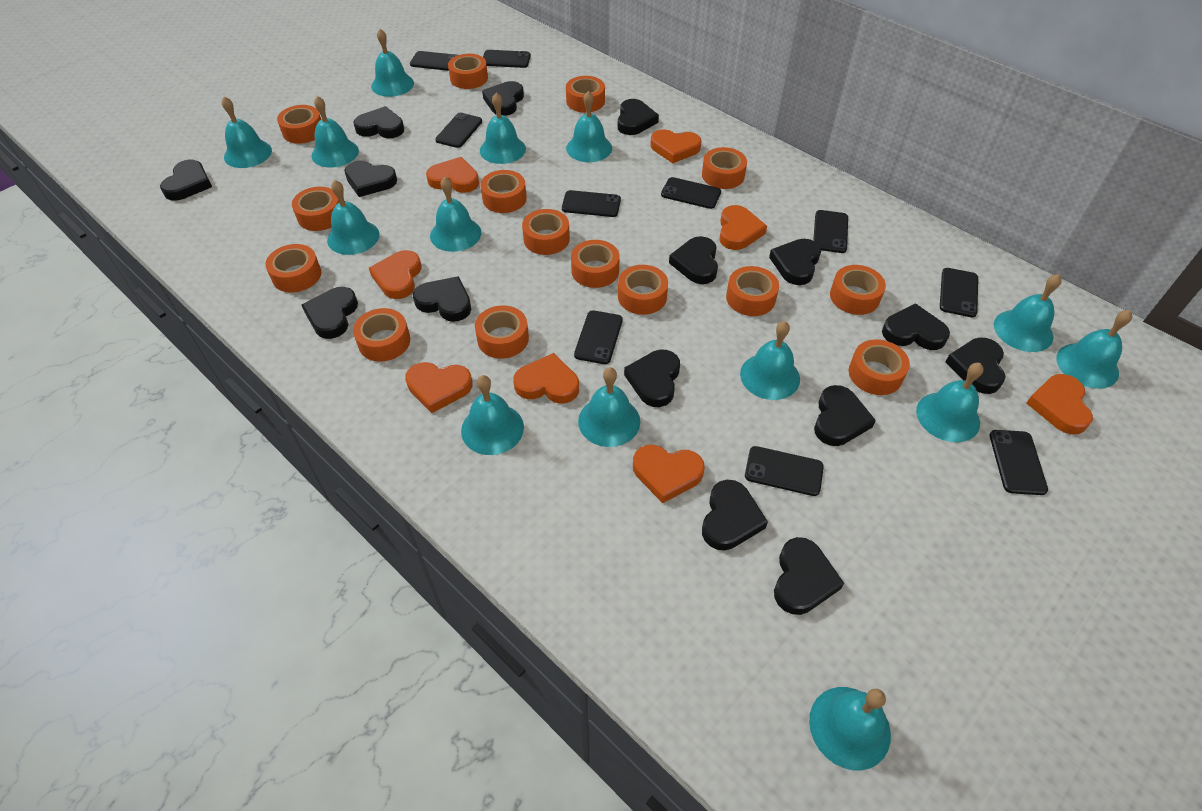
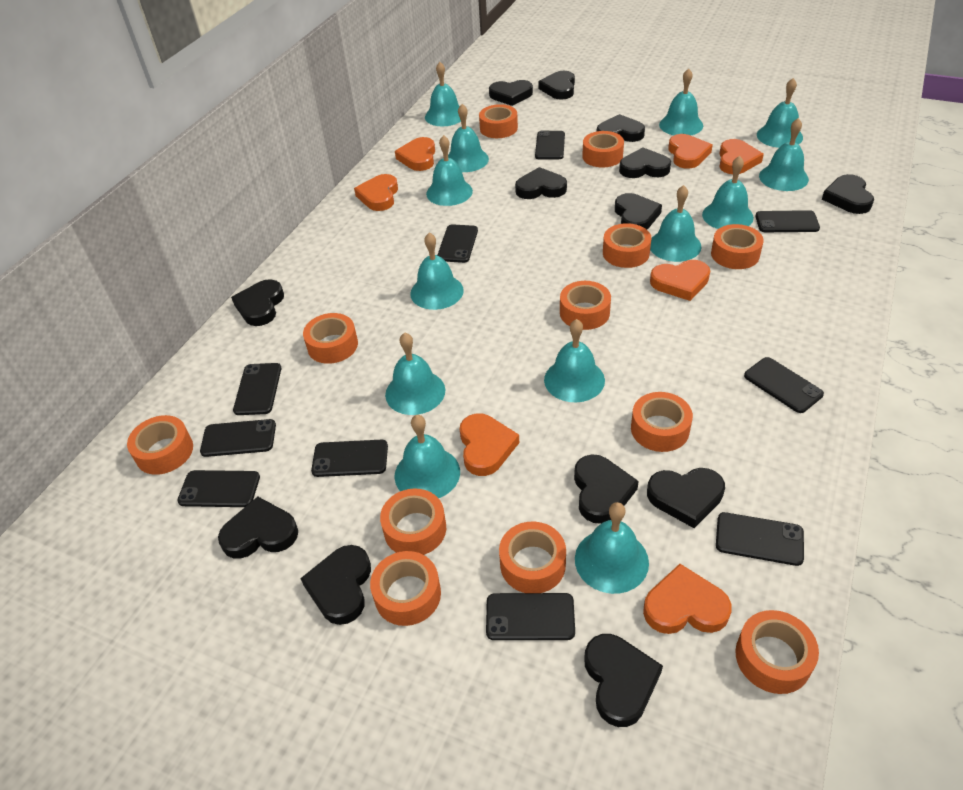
black heart: 15 -> 13
orange heart: 8 -> 7
orange tape: 15 -> 12
turquoise bell: 14 -> 13

